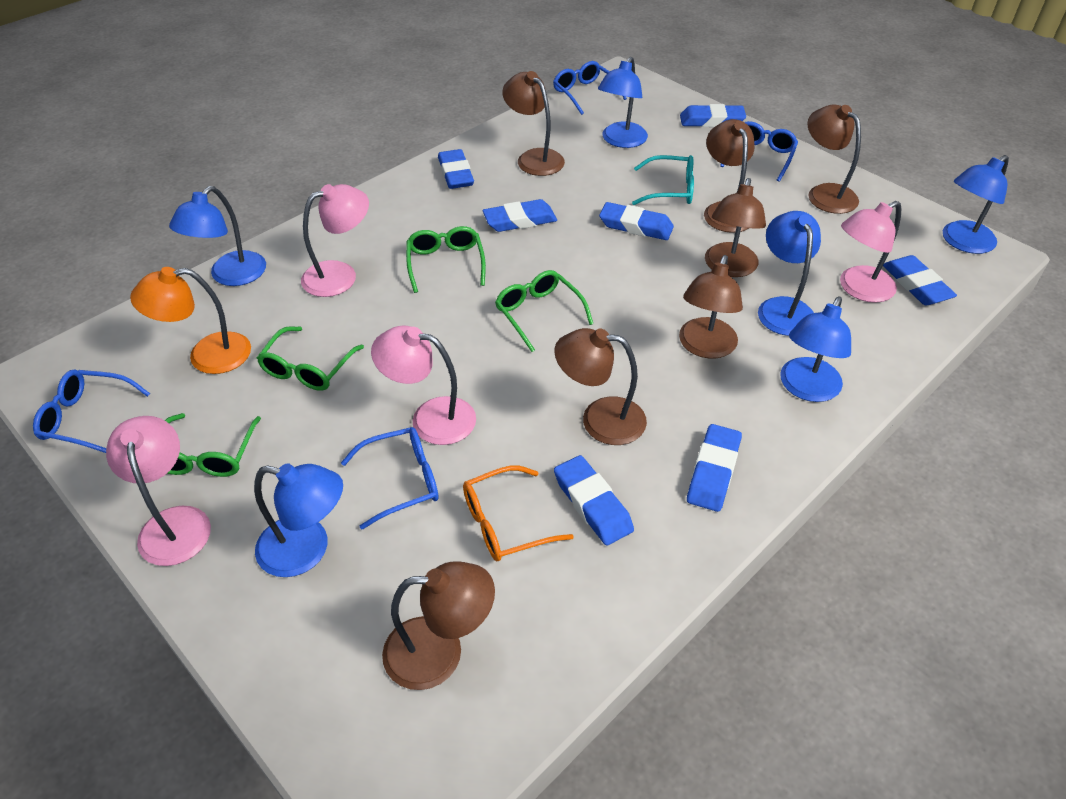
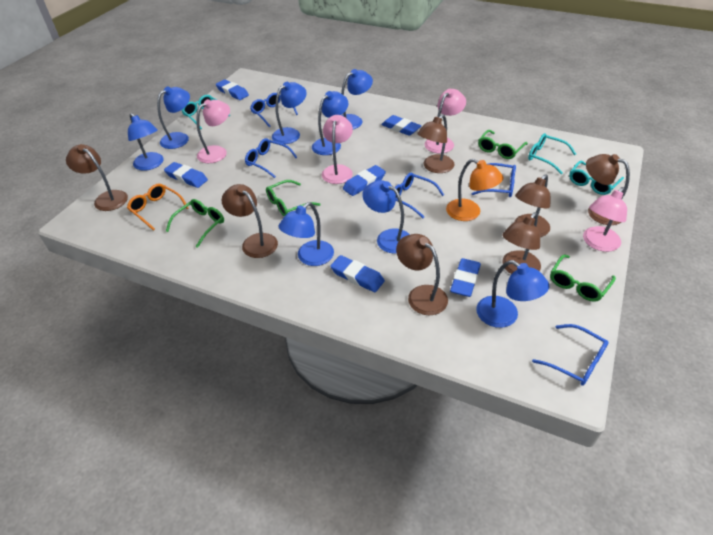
blue eraser: 7 -> 6
blue glasses: 4 -> 5
blue lamp: 6 -> 8
turquoise glasses: 1 -> 3

